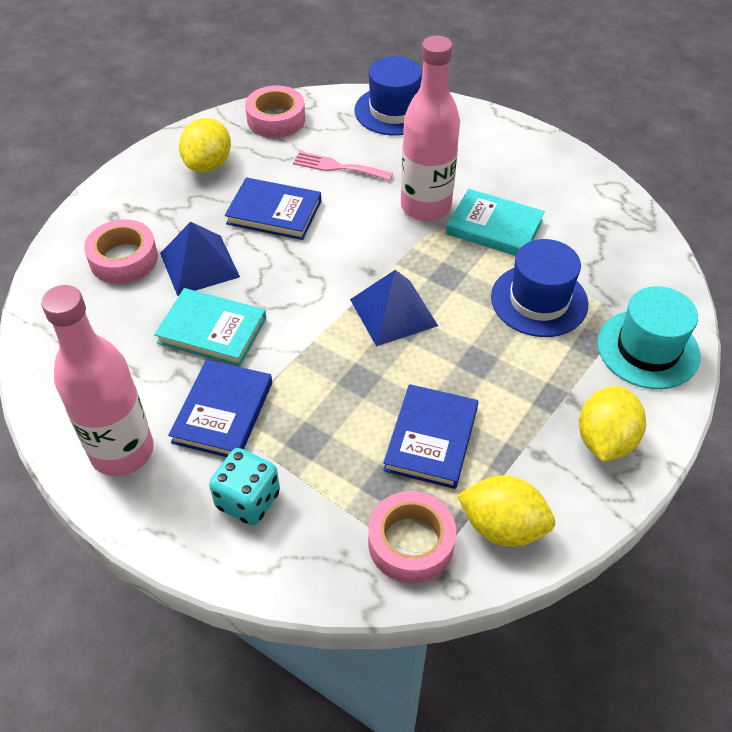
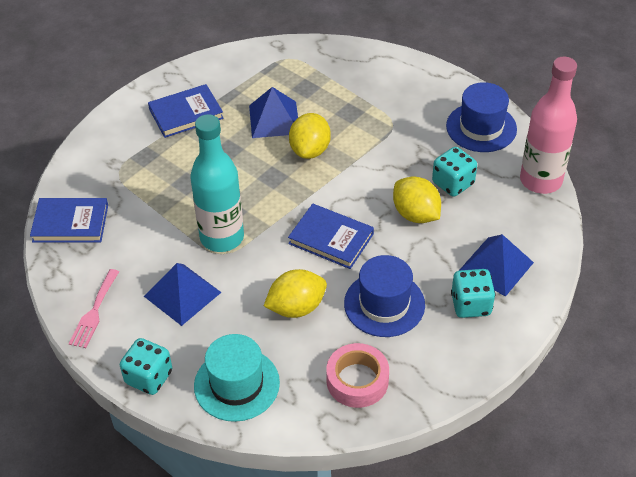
blue pyramid: 2 -> 3
pink bottle: 2 -> 1
pink tape: 3 -> 1
turquoise book: 2 -> 0
turquoise bottle: 0 -> 1
turquoise dice: 1 -> 3

